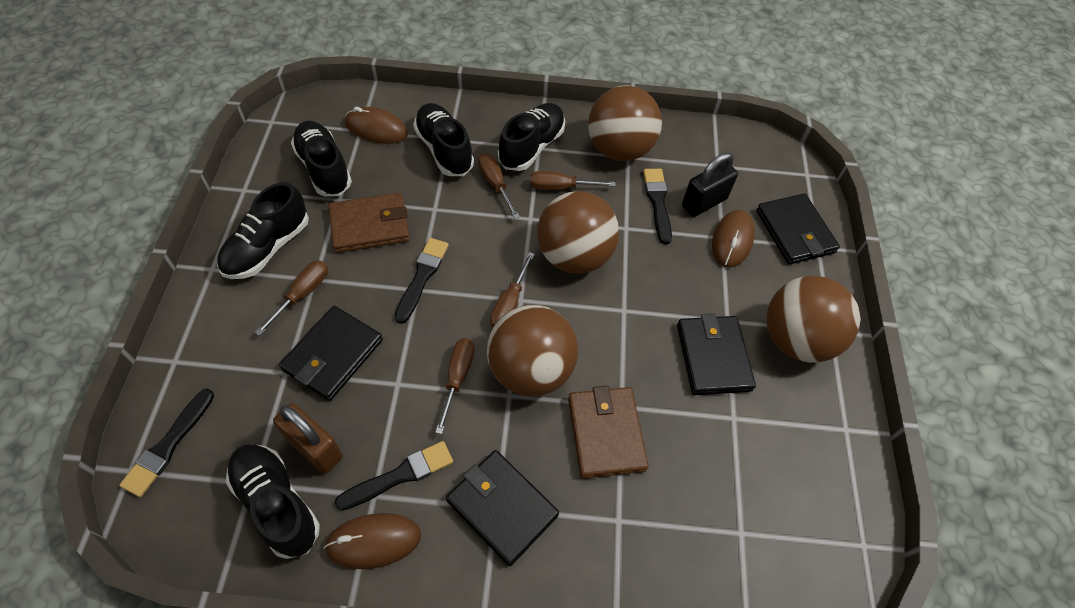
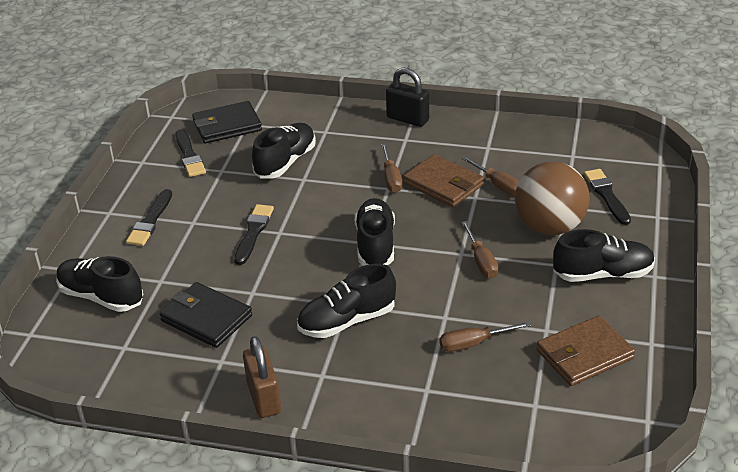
black wallet: 4 -> 2
brown ball: 4 -> 1
brown mouse: 3 -> 0
brown screwdriver: 5 -> 4

